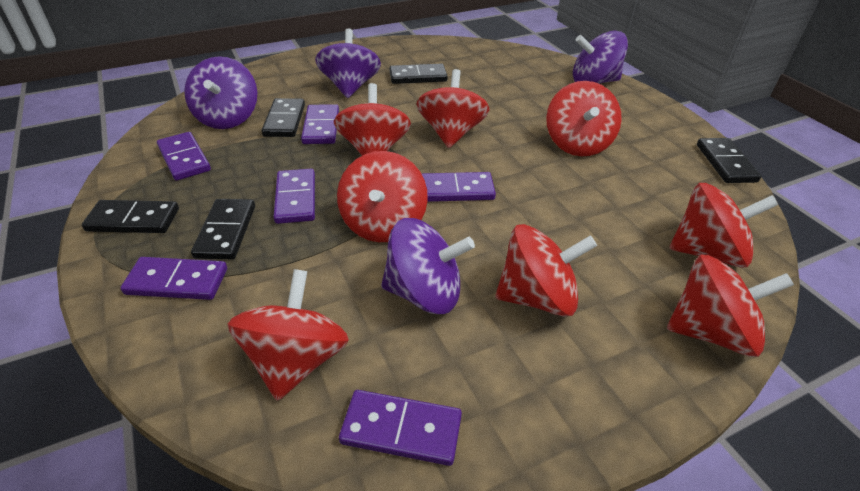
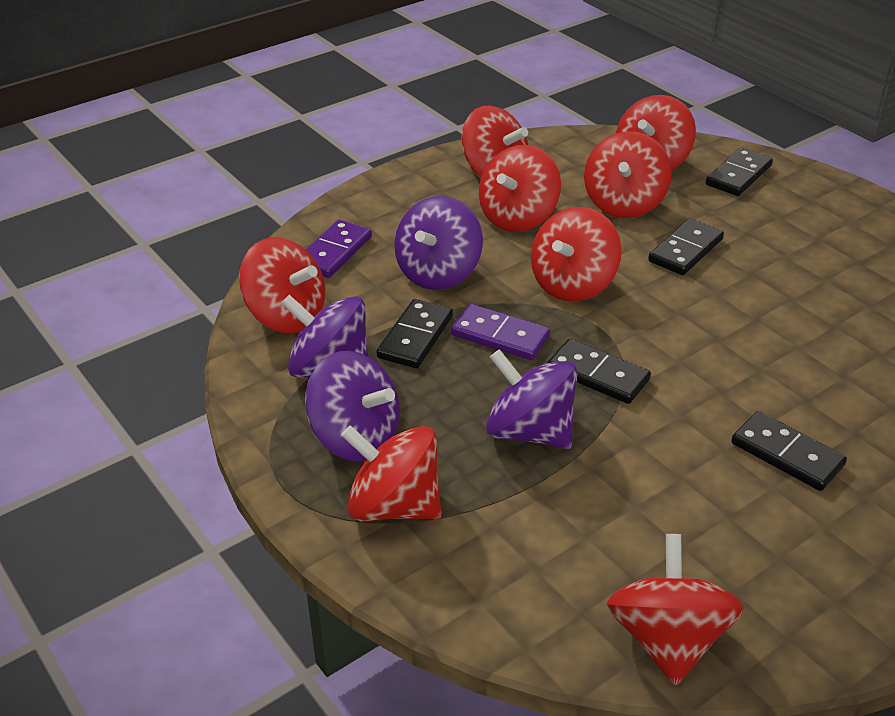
purple domino: 6 -> 2

